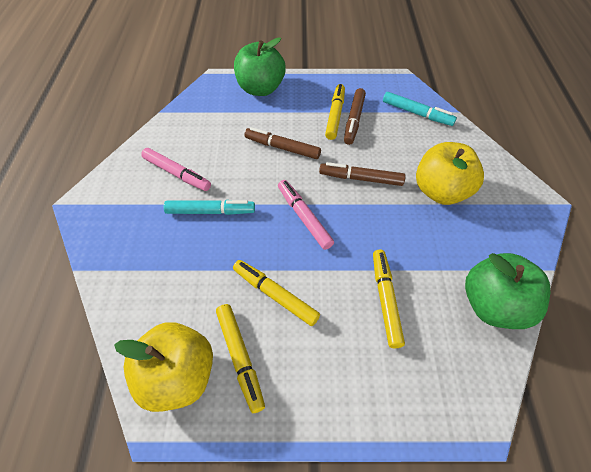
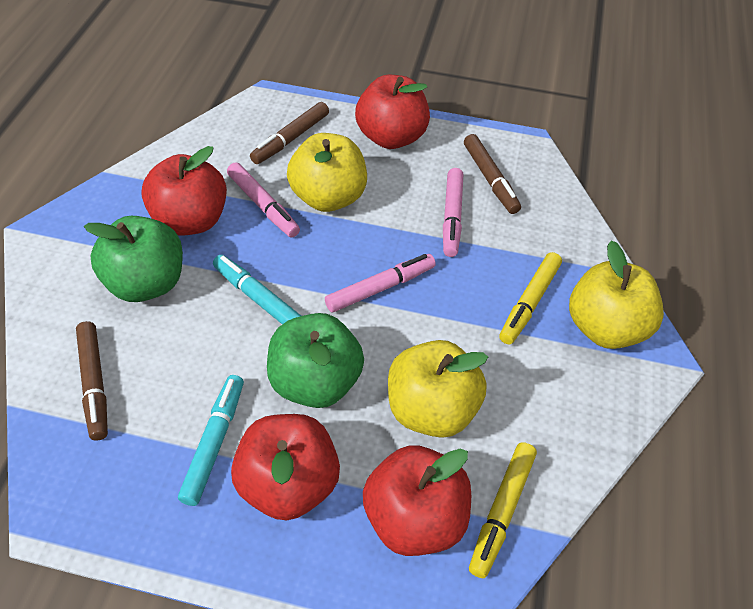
pink marker: 2 -> 3
red apple: 0 -> 4
yellow apple: 2 -> 3
yellow marker: 4 -> 2

